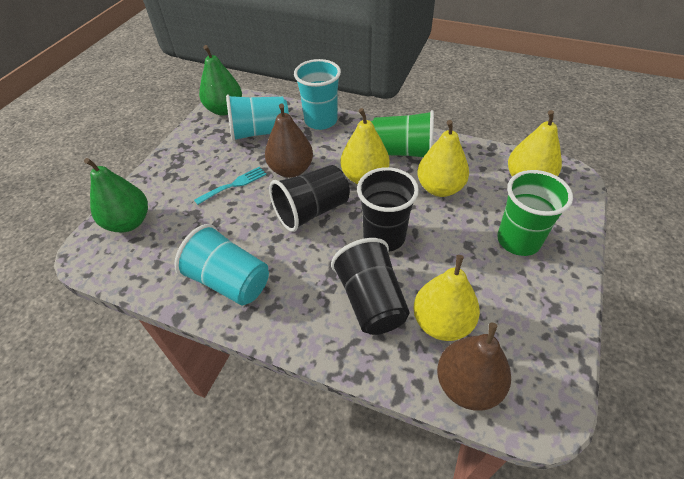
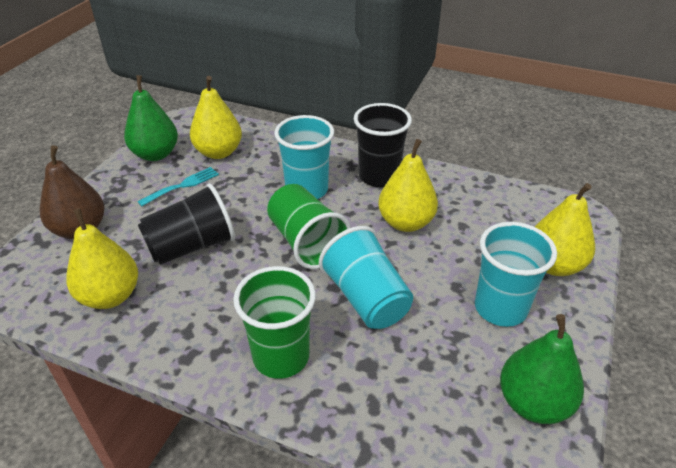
black cup: 3 -> 2
brown pear: 2 -> 1

